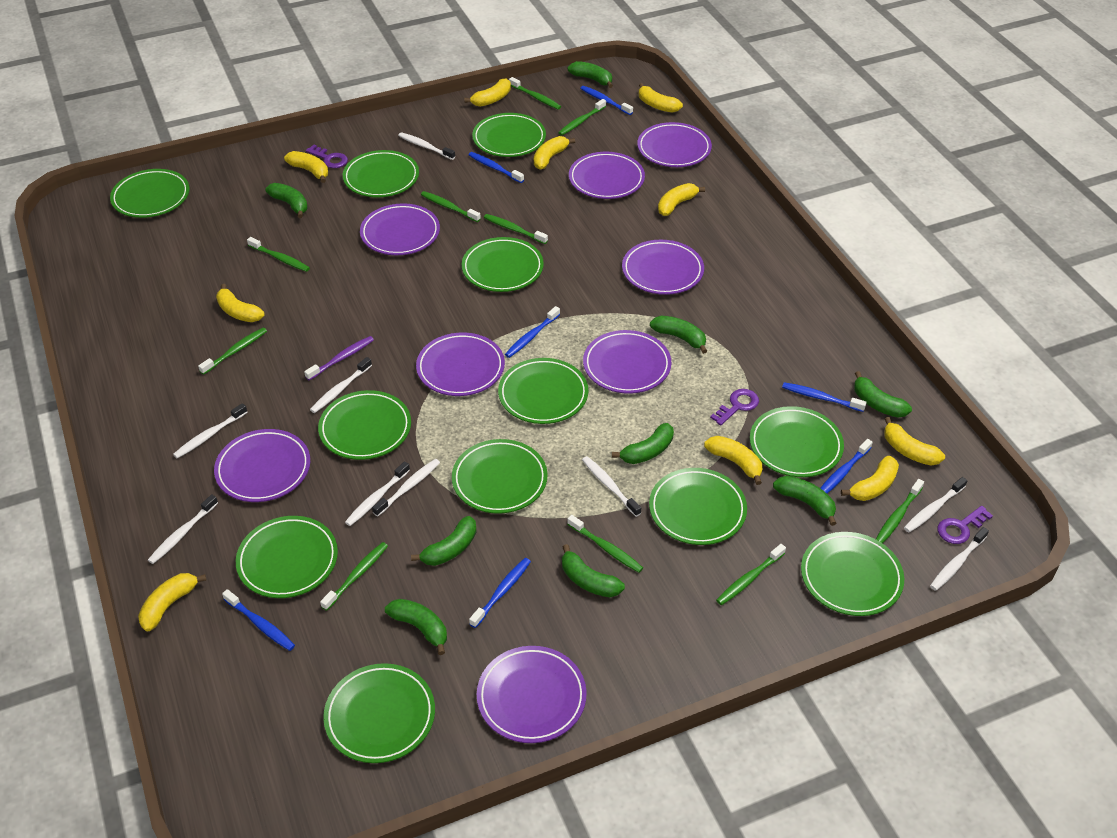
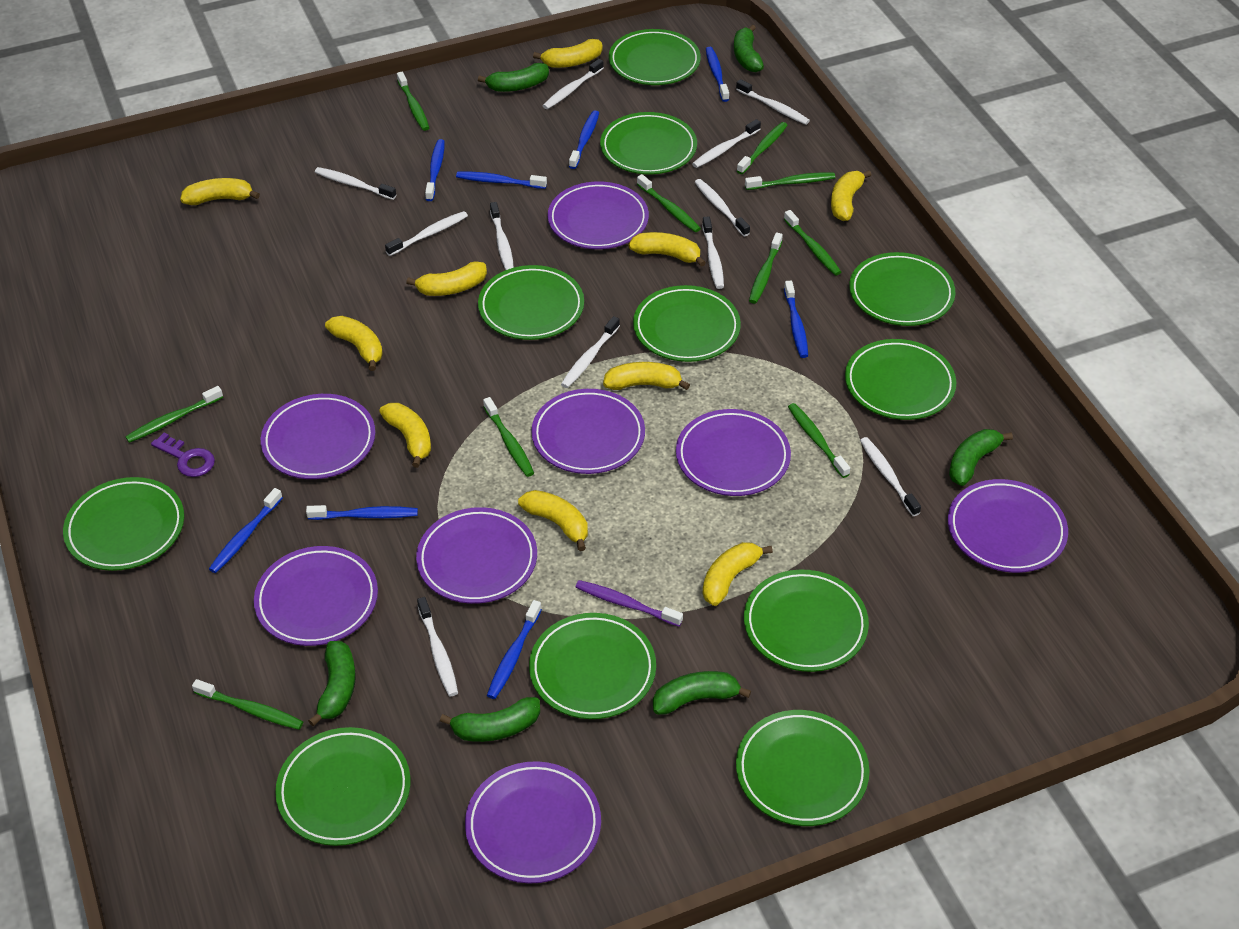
blue toothbrush: 7 -> 8
green banana: 9 -> 6
green plate: 12 -> 11
purple key: 3 -> 1
white toothbrush: 9 -> 11

